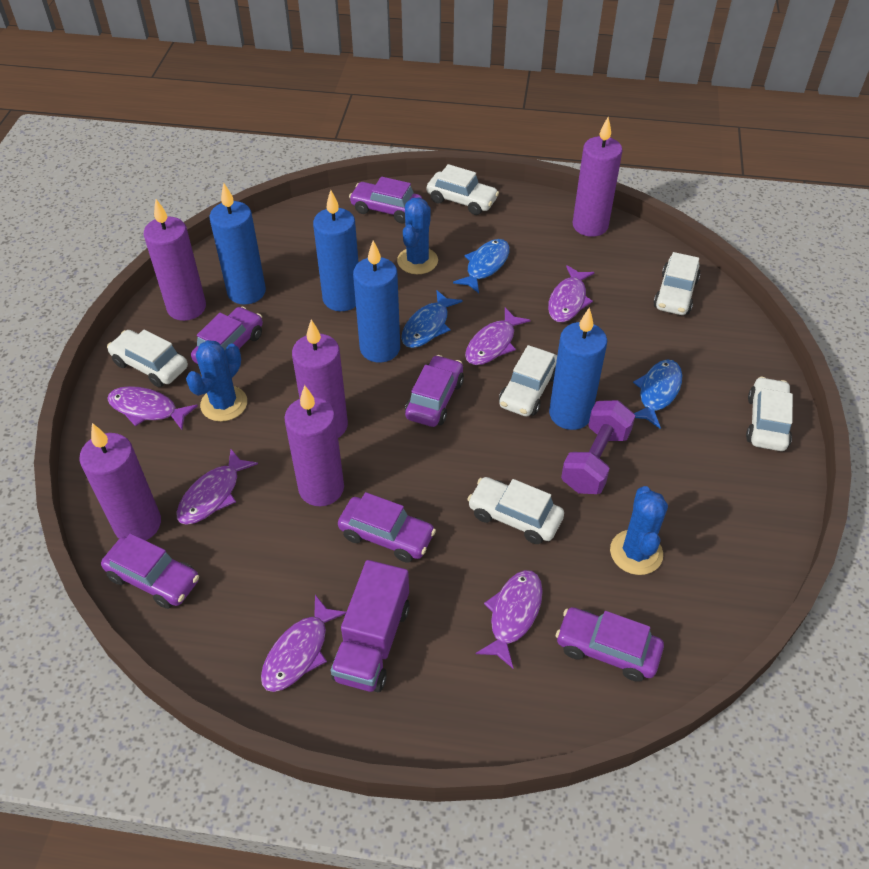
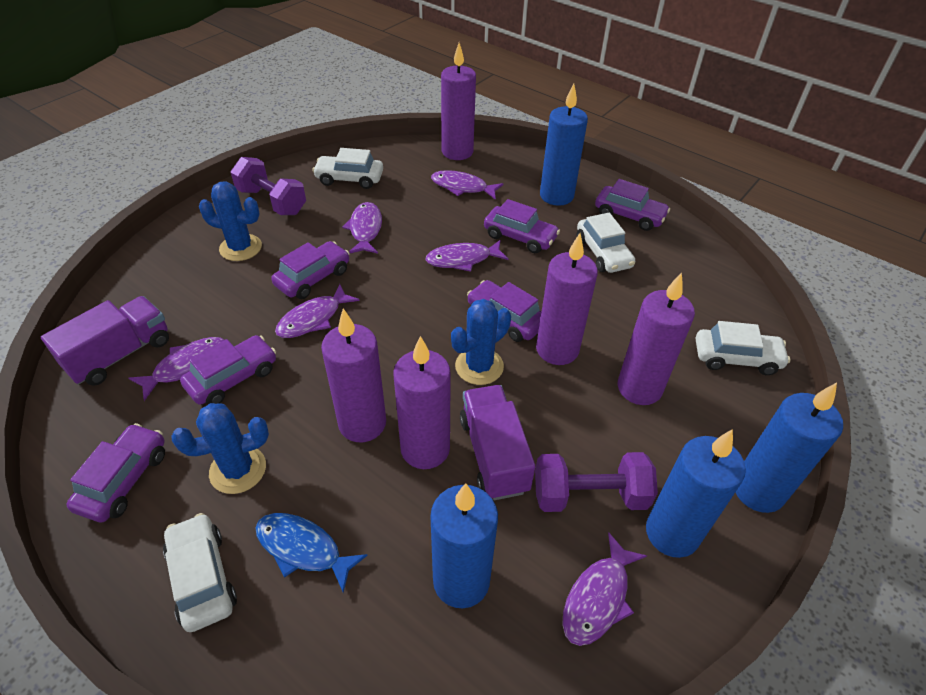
blue fish: 3 -> 1
purple dumbbell: 1 -> 2
purple truck: 1 -> 2
white car: 6 -> 4

